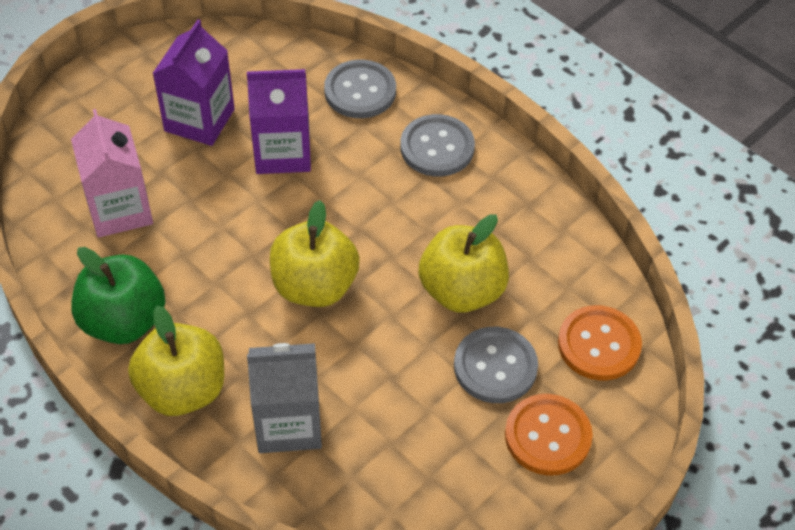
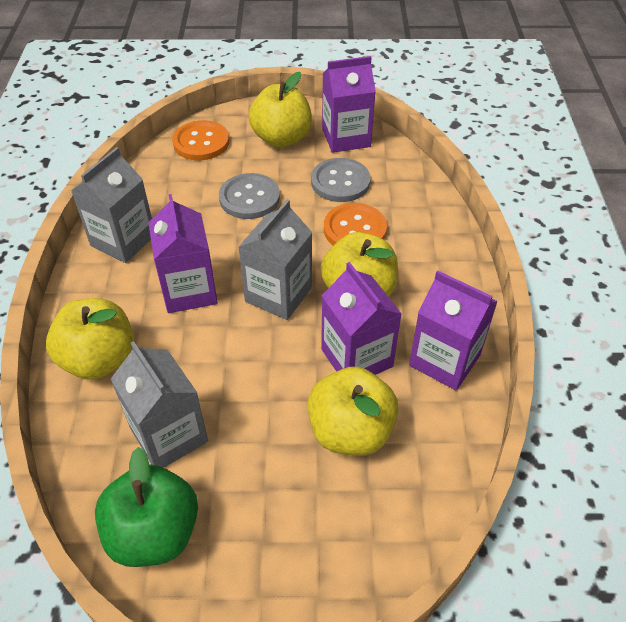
grey button: 3 -> 2
grey carton: 1 -> 3
pink carton: 1 -> 0
purple carton: 2 -> 4
yellow apple: 3 -> 4

